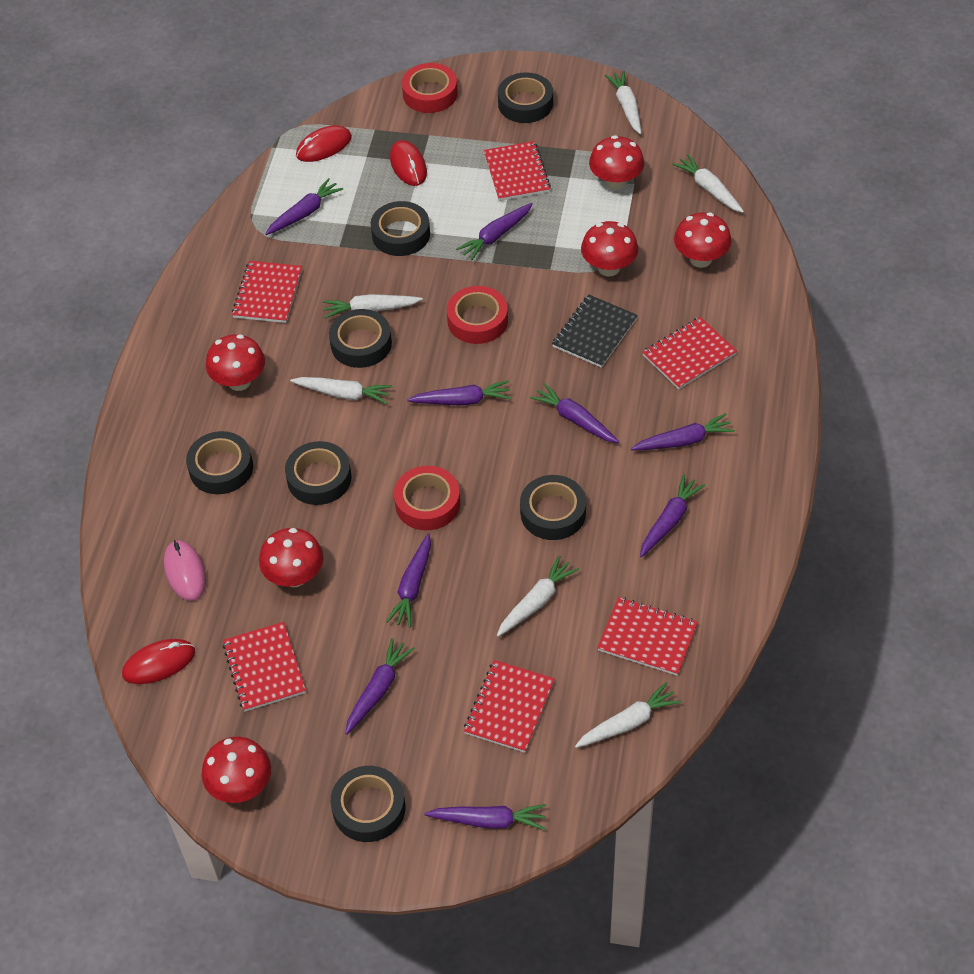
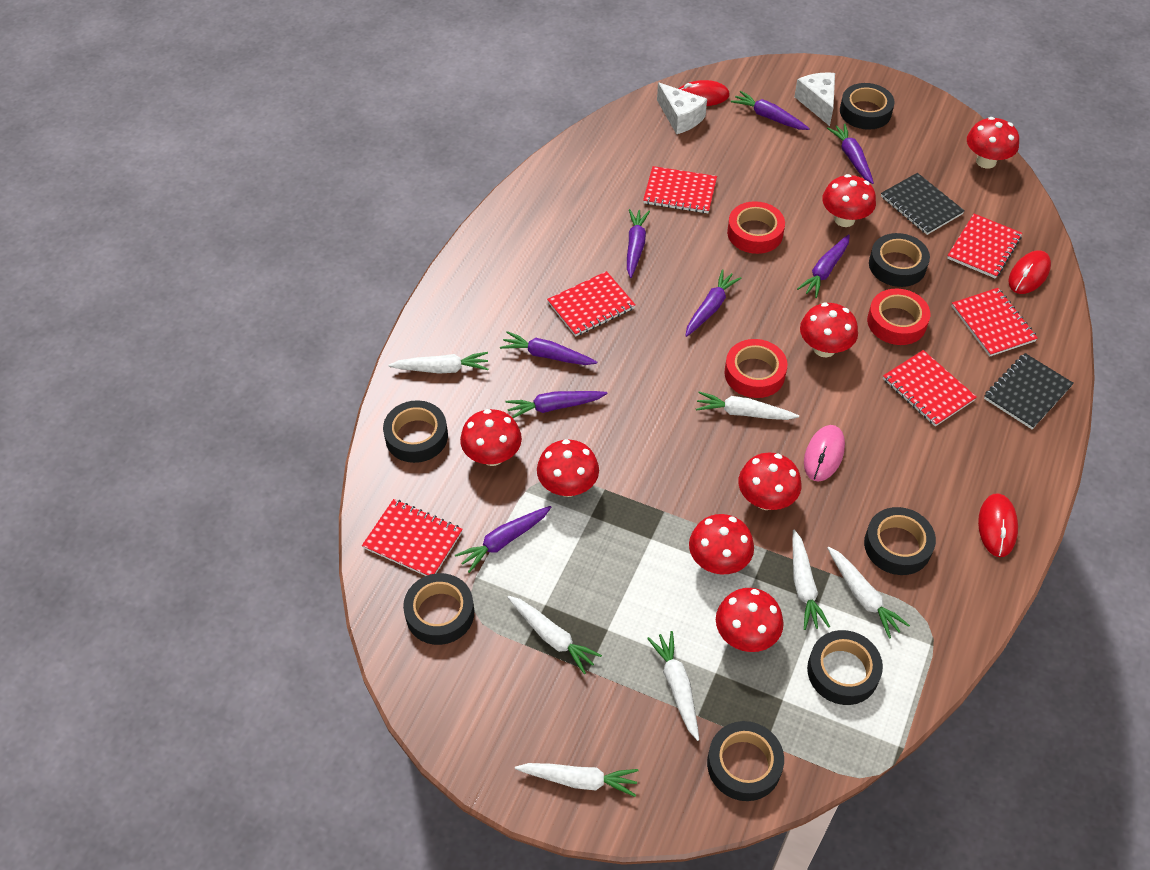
black notebook: 1 -> 2
purple carrot: 9 -> 8
red mushroom: 6 -> 8
white carrot: 6 -> 7
white cheese: 0 -> 2

